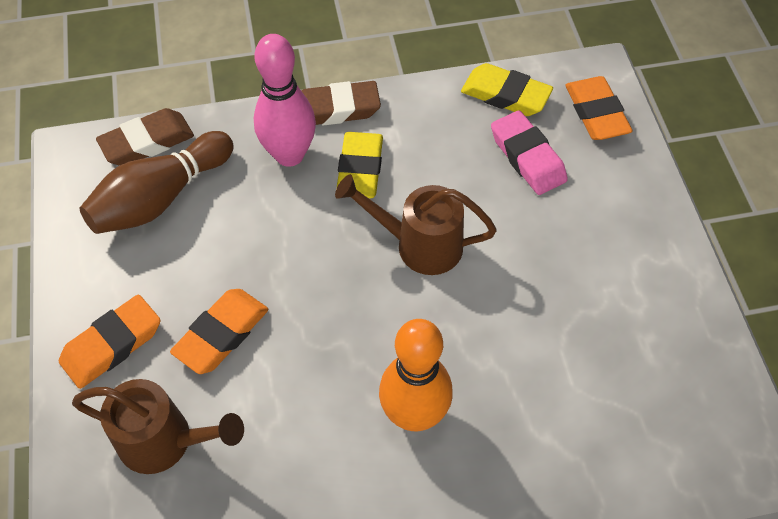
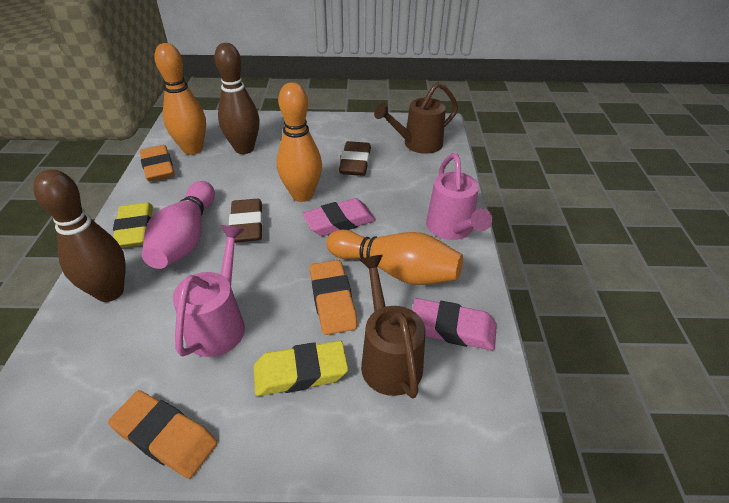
brown bowling pin: 1 -> 2
orange bowling pin: 1 -> 3
pink eraser: 1 -> 2
pink watering can: 0 -> 2

